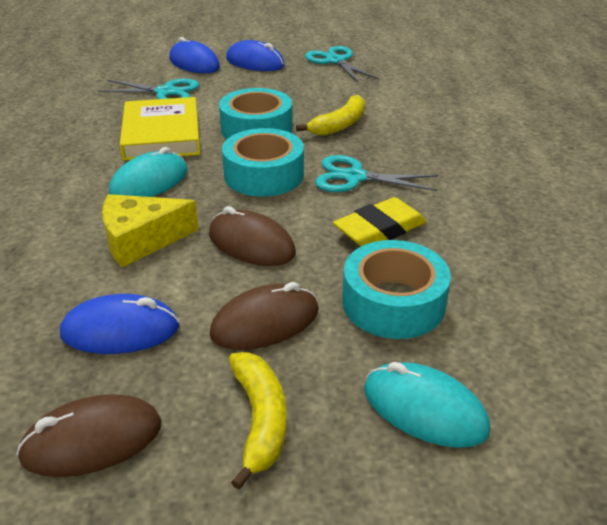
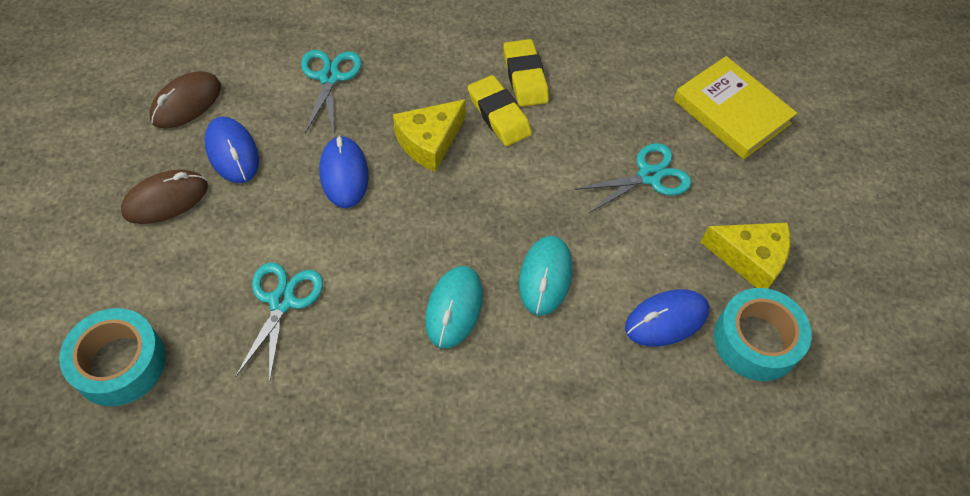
brown mouse: 3 -> 2
turquoise tape: 3 -> 2
yellow banana: 2 -> 0
yellow cheese: 1 -> 2
yellow eraser: 1 -> 2

